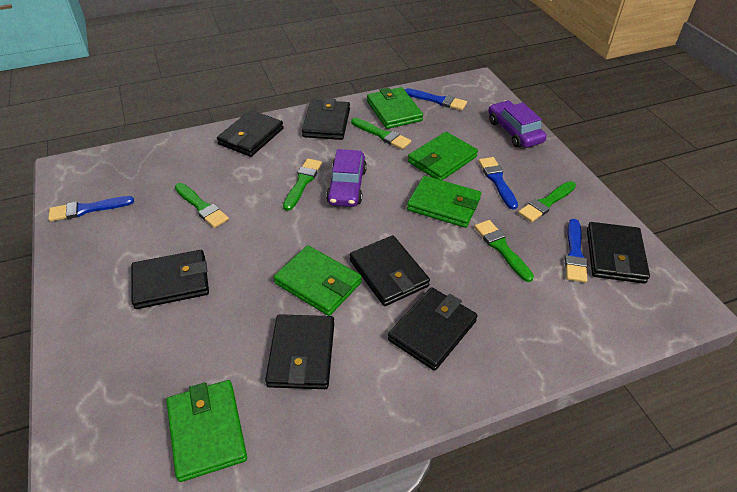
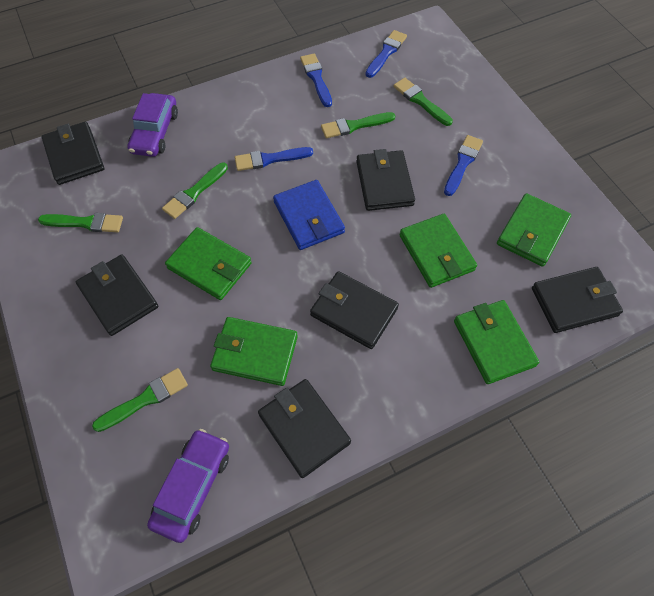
black wallet: 7 -> 6
blue wallet: 0 -> 1

